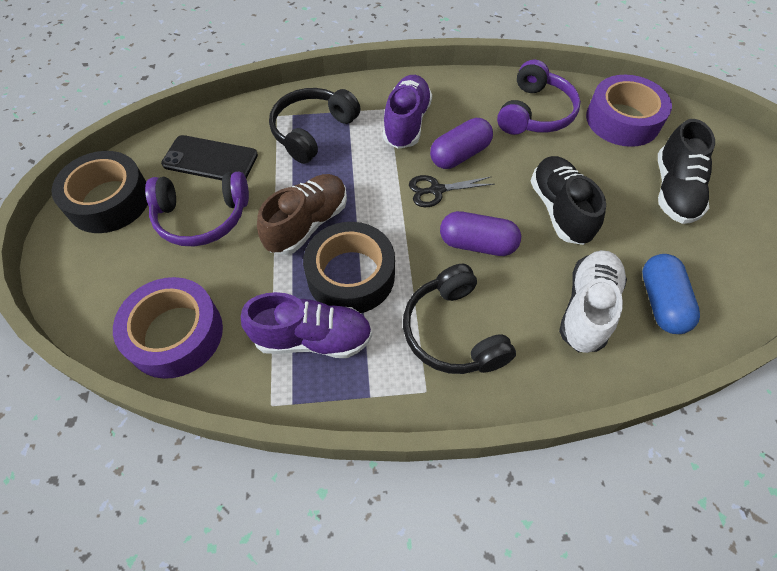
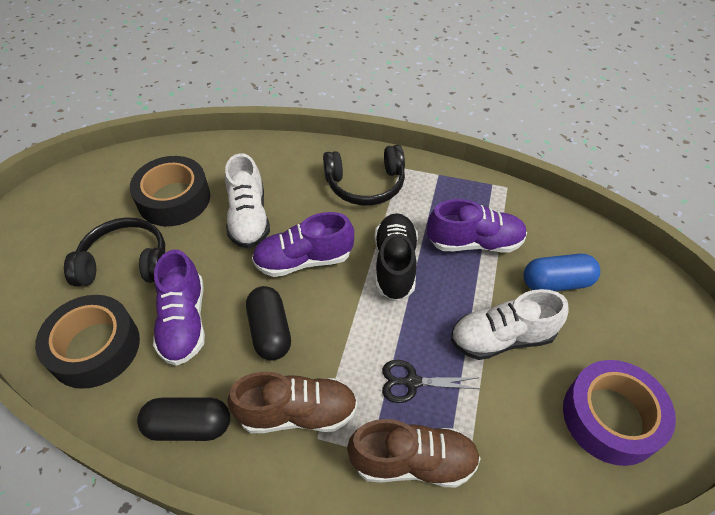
black capsule: 0 -> 2
black phone: 1 -> 0
black shoe: 2 -> 1
brown shoe: 1 -> 2
purple capsule: 2 -> 0
purple headphones: 2 -> 0
purple shoe: 2 -> 3
purple tape: 2 -> 1
white shoe: 1 -> 2

